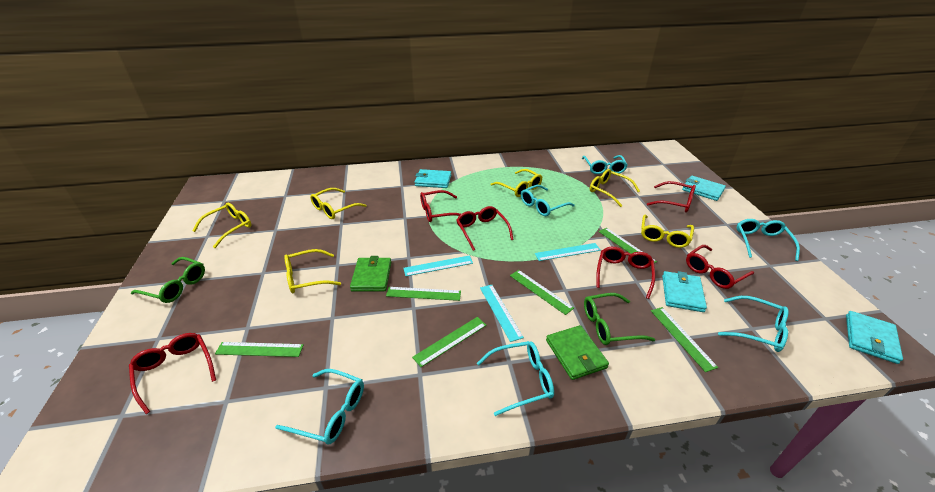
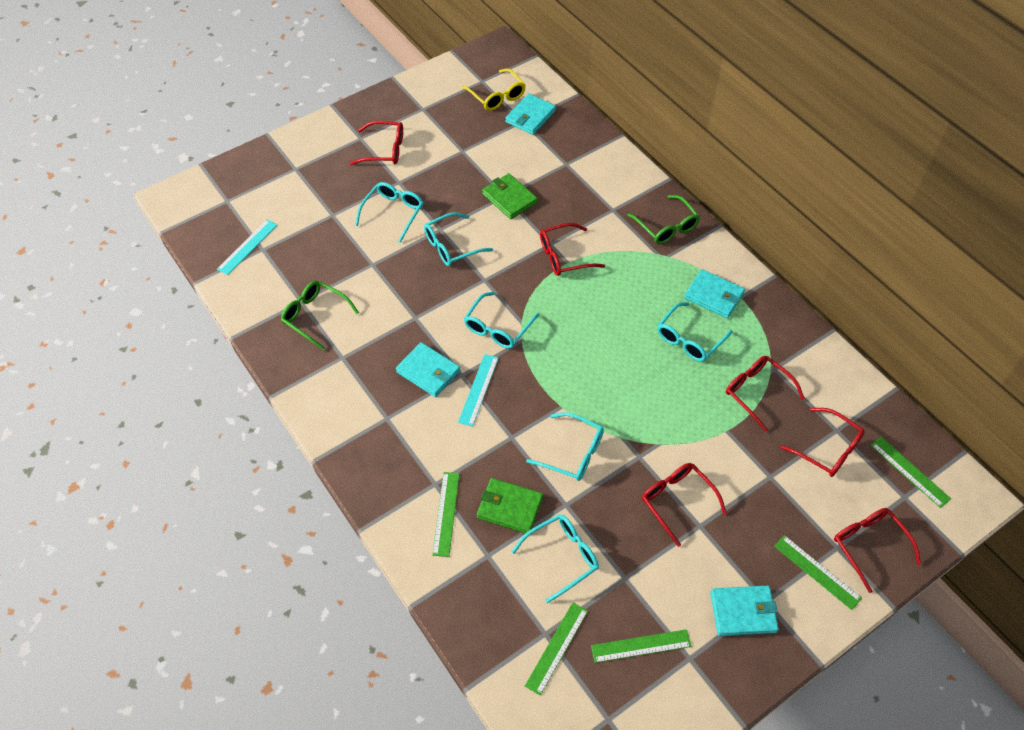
green ruler: 6 -> 5
turquoise ruler: 3 -> 2
yellow glasses: 6 -> 1

